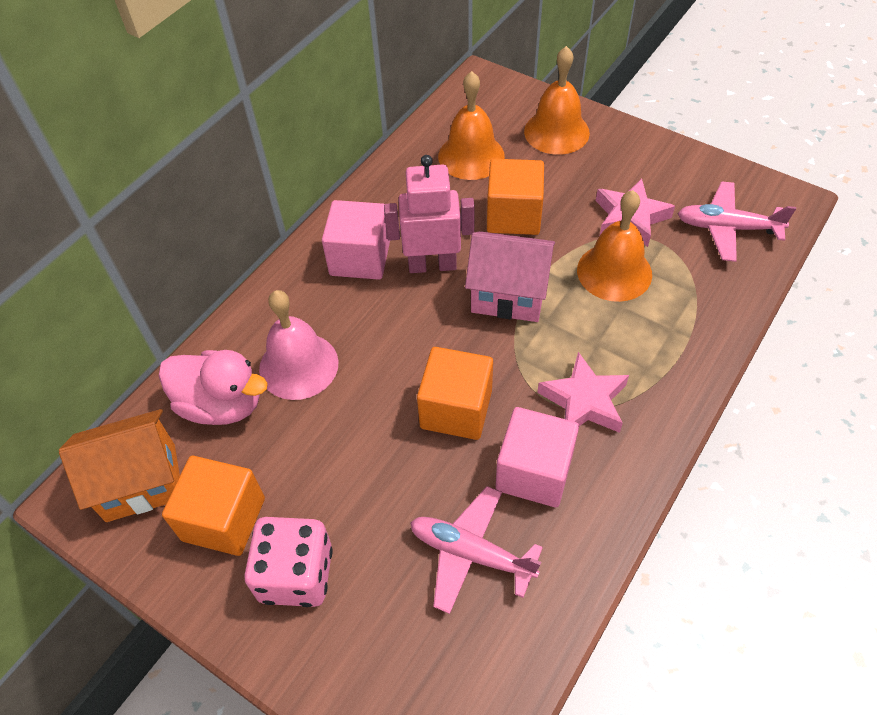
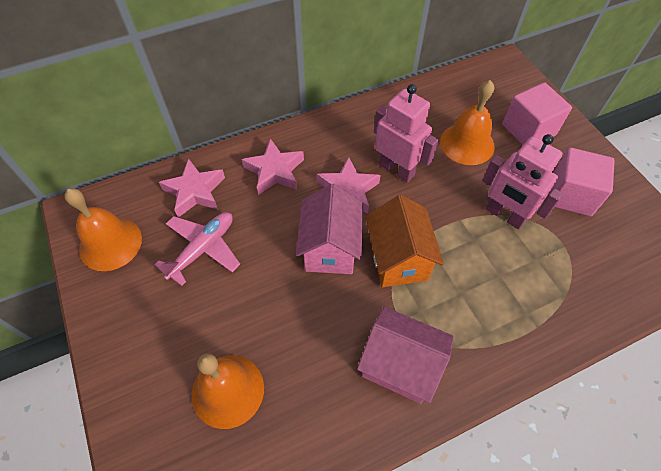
orange cube: 3 -> 0
pink bell: 1 -> 0
pink dice: 1 -> 0
pink duck: 1 -> 0
pink house: 1 -> 2
pink plane: 2 -> 1
pink robot: 1 -> 2
pink star: 2 -> 3

